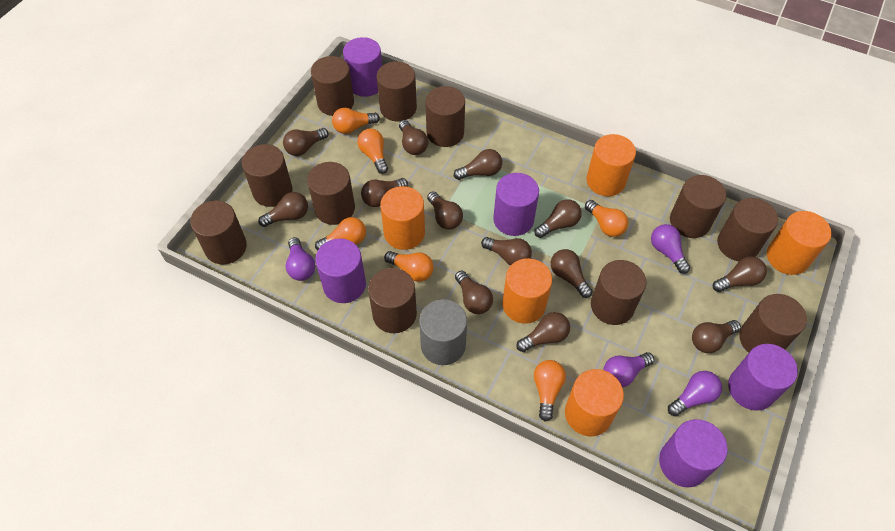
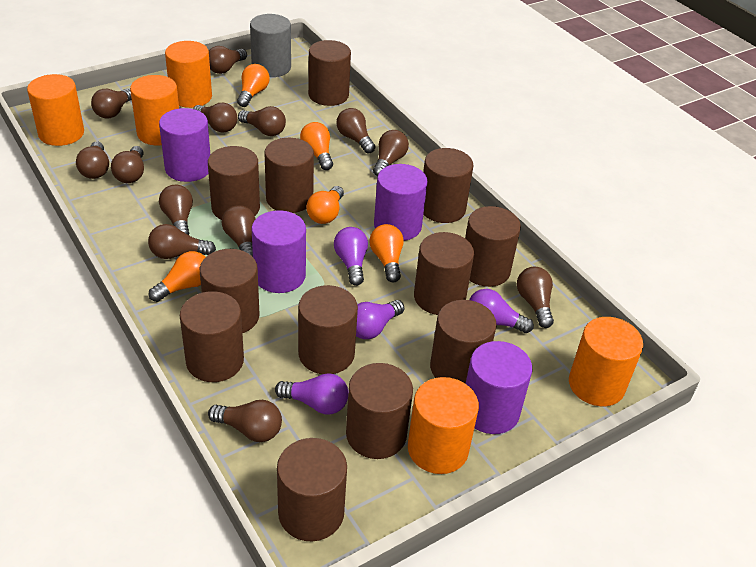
brown cylinder: 11 -> 12
orange light bulb: 6 -> 5
purple cylinder: 5 -> 4

